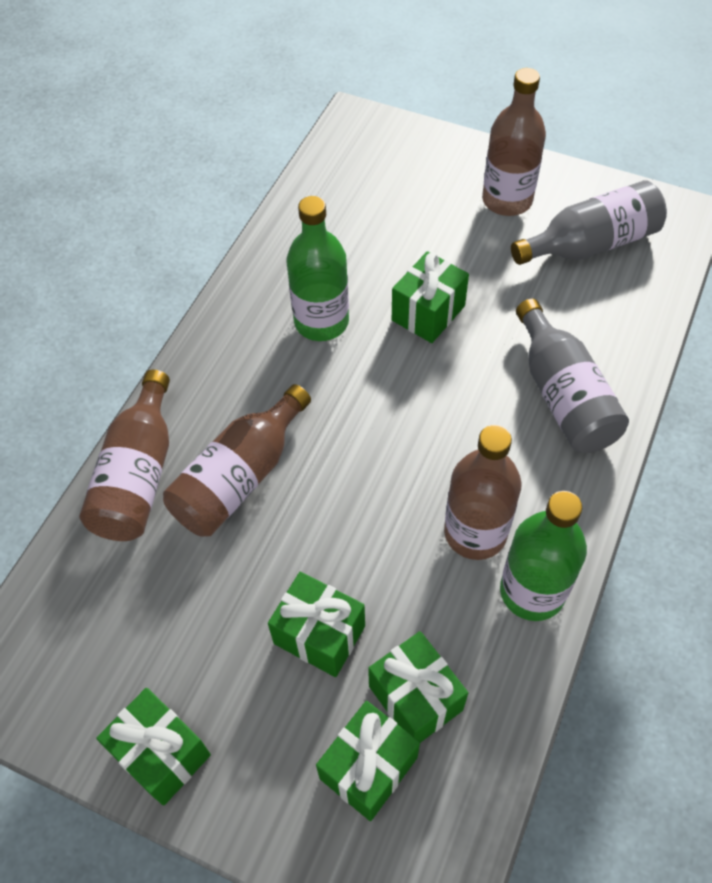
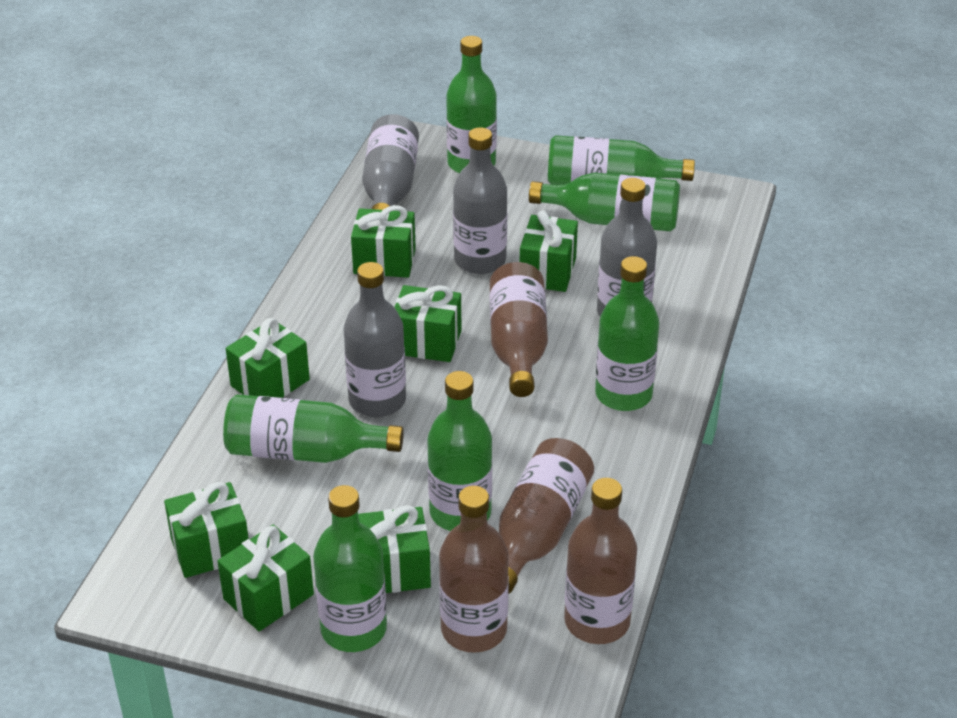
green bottle: 2 -> 7
green gift: 5 -> 7
grey bottle: 2 -> 4

